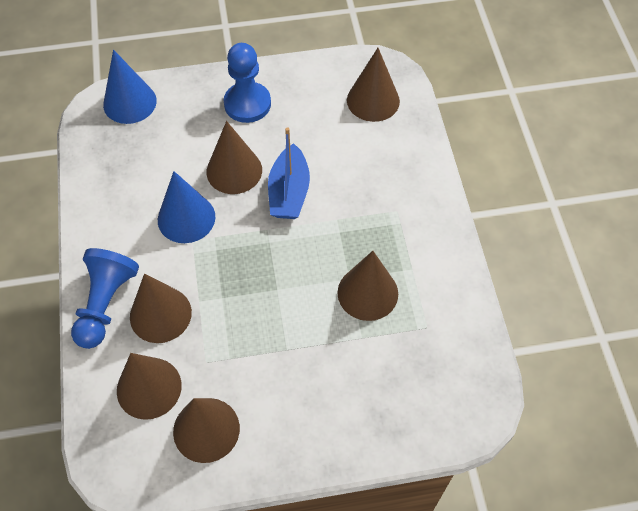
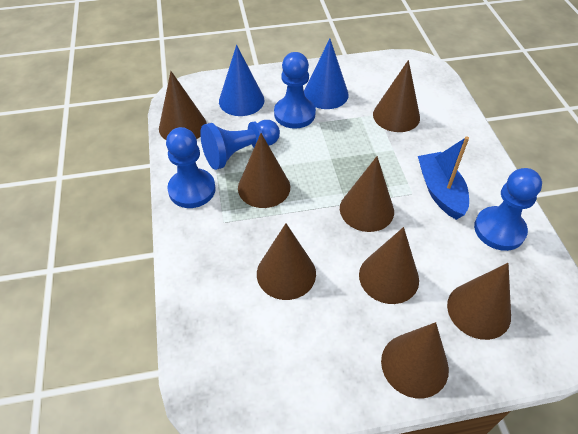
blue pawn: 2 -> 4
brown cone: 6 -> 8

